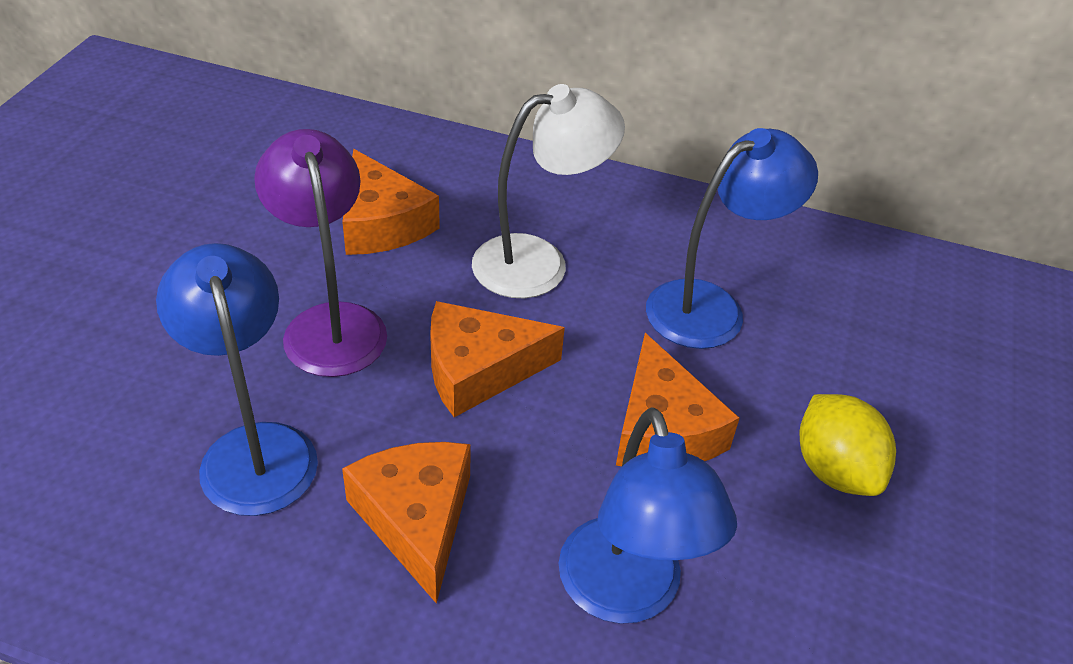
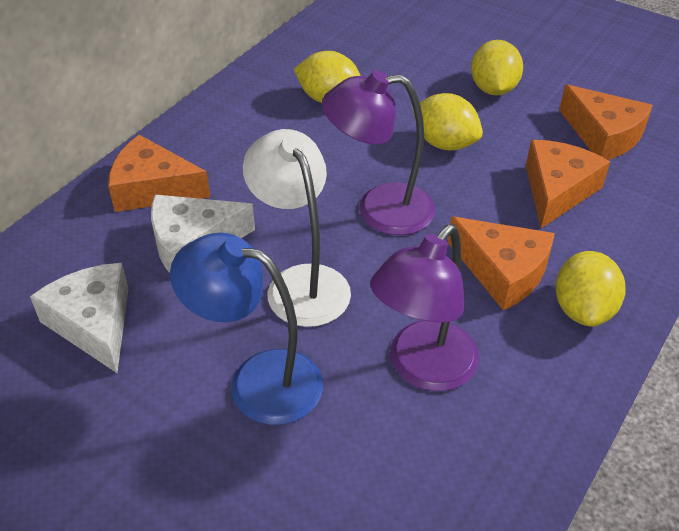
blue lamp: 3 -> 1
purple lamp: 1 -> 2
white cheese: 0 -> 2
yellow lemon: 1 -> 4

